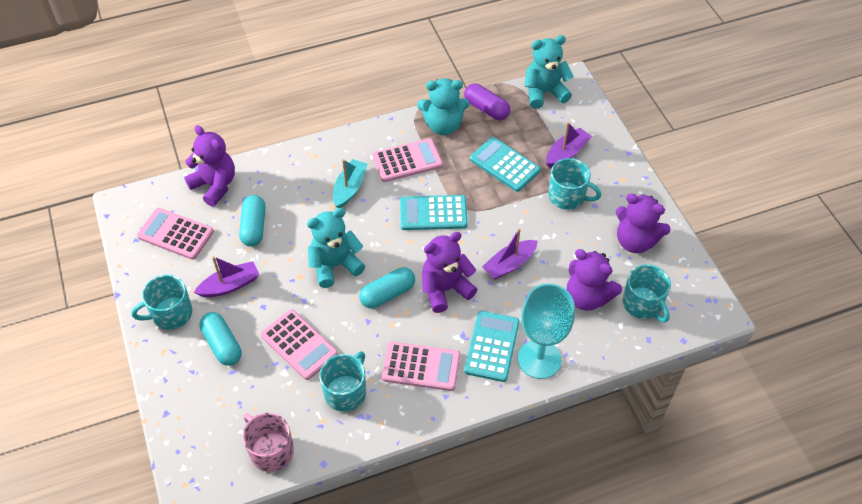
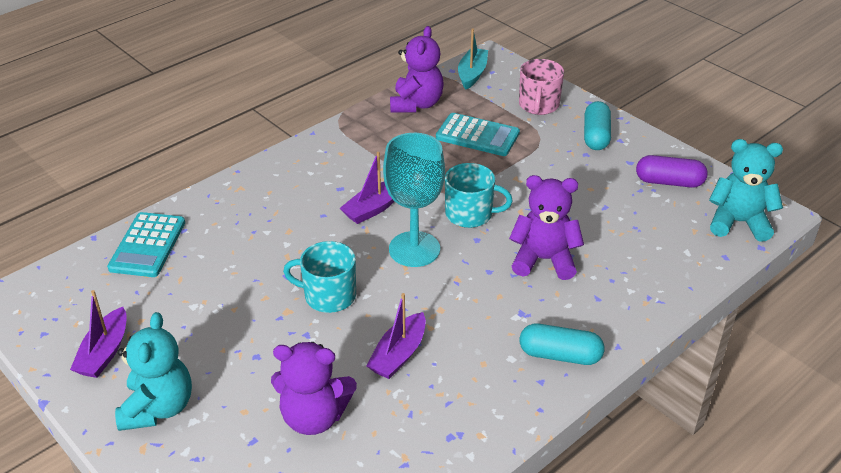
pink calculator: 4 -> 0
purple teddy bear: 4 -> 3
turquoise calculator: 3 -> 2
turquoise capsule: 3 -> 2
turquoise mug: 4 -> 2
turquoise teddy bear: 3 -> 2

